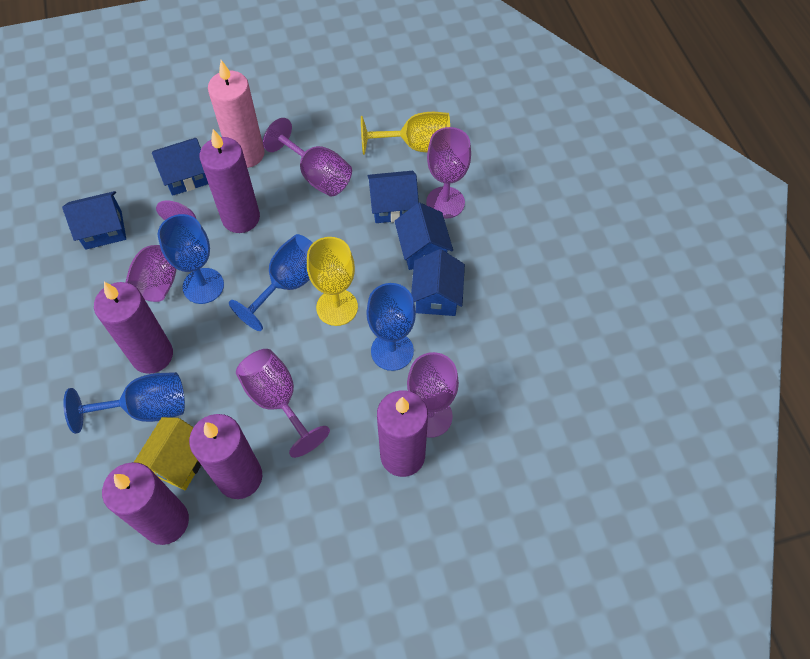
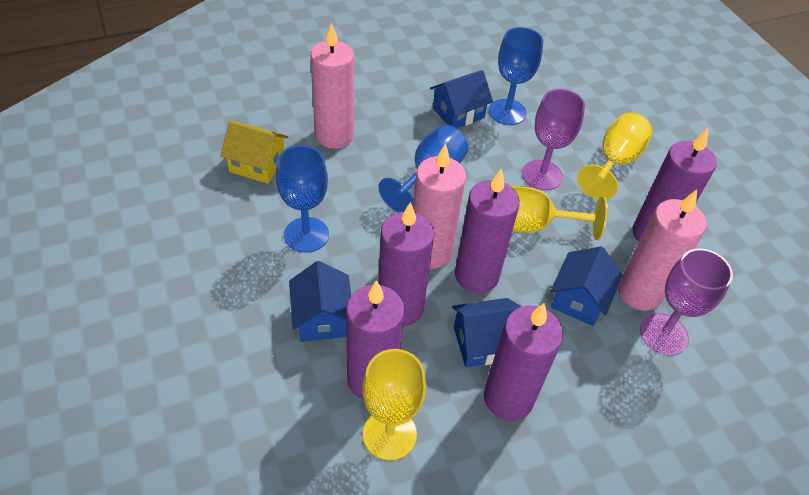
blue goblet: 4 -> 3
blue house: 5 -> 4
pink candle: 1 -> 3
purple goblet: 5 -> 2
yellow goblet: 2 -> 3

